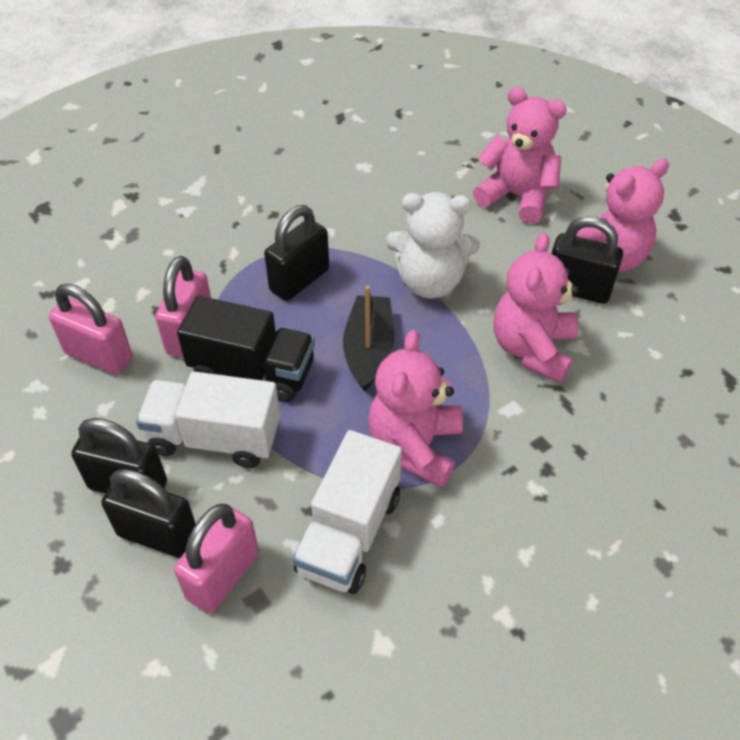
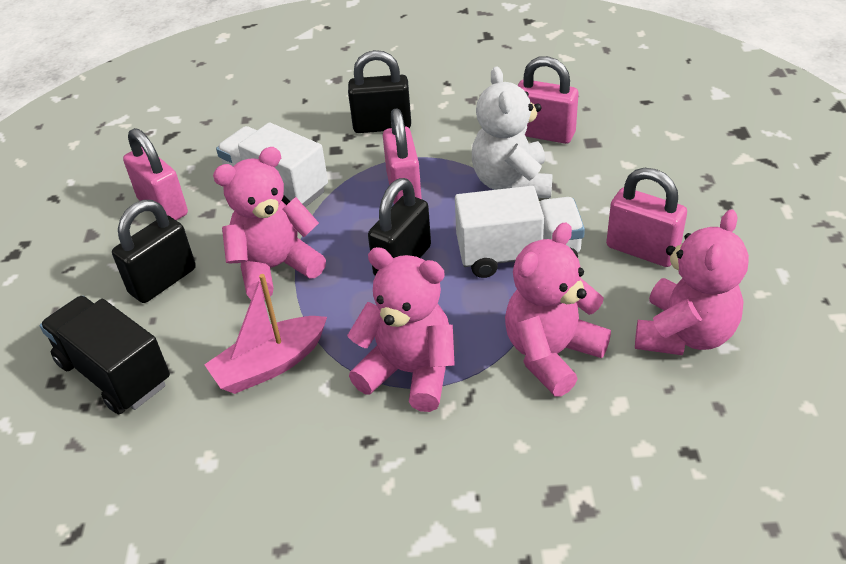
black boat: 1 -> 0
black padlock: 4 -> 3
pink boat: 0 -> 1
pink padlock: 3 -> 4

